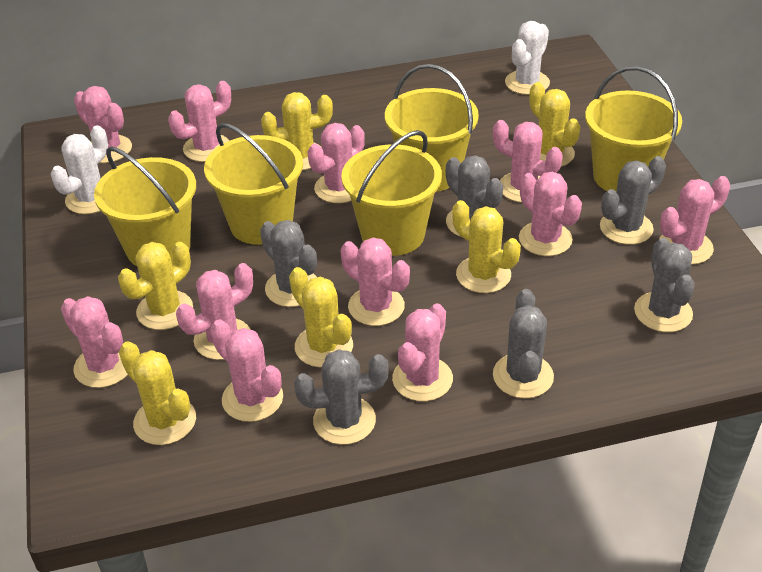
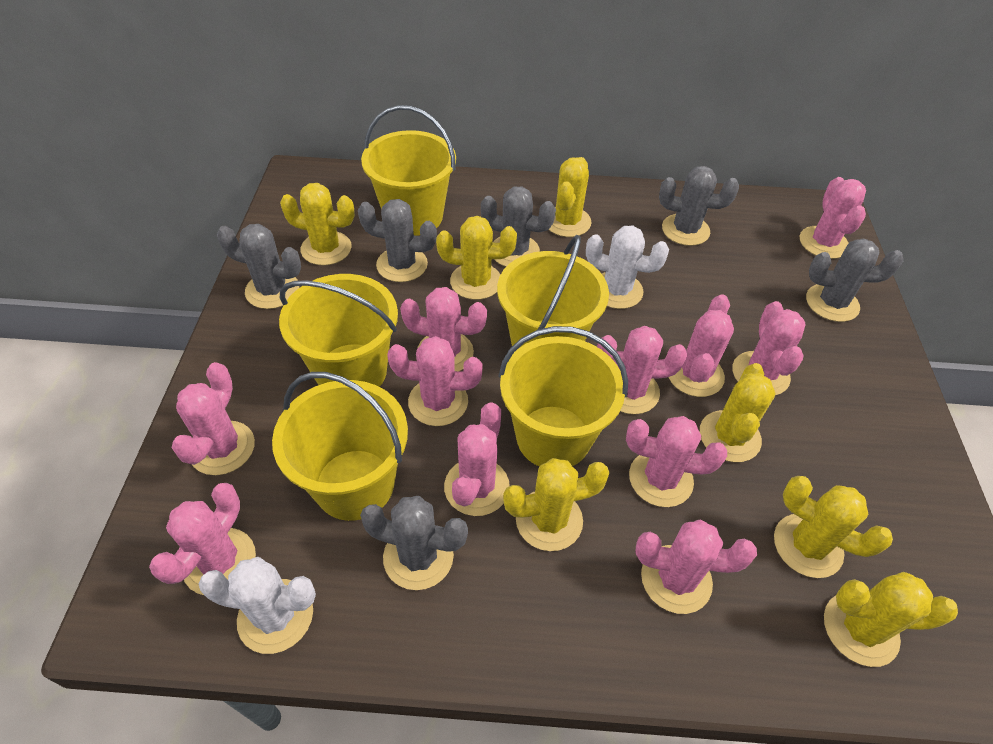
yellow cactus: 6 -> 7

